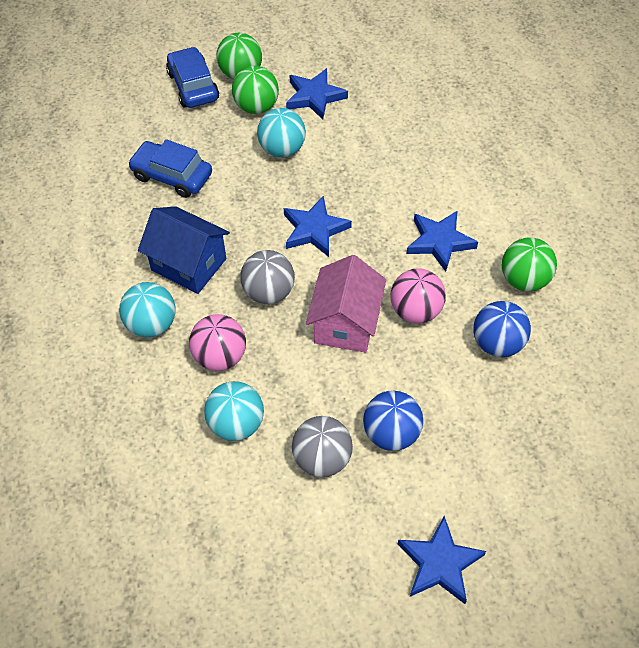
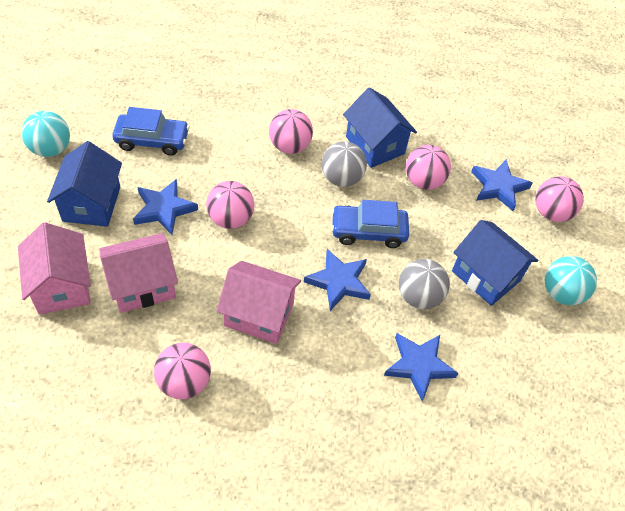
blue ball: 2 -> 0
blue house: 1 -> 3
green ball: 3 -> 0
pink ball: 2 -> 5
pink house: 1 -> 3
turquoise ball: 3 -> 2

